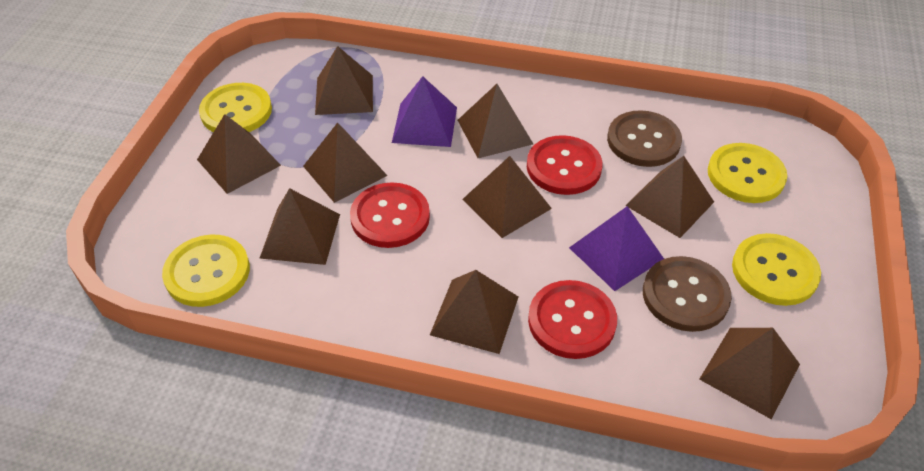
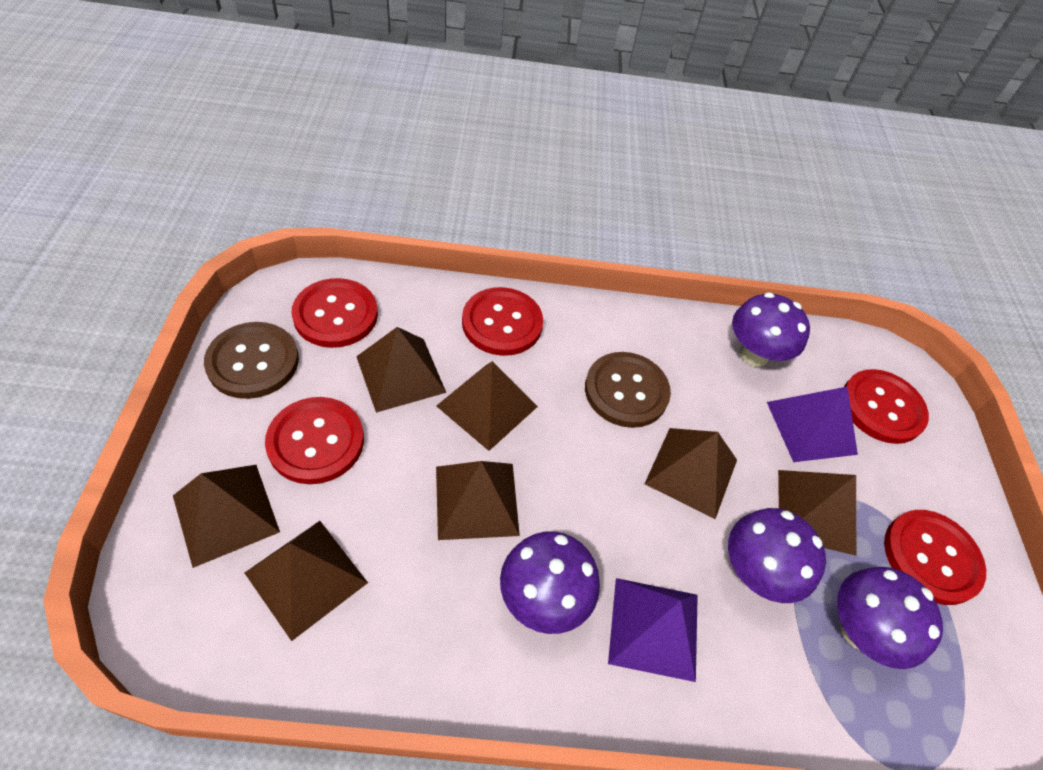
brown pyramid: 9 -> 7
purple mushroom: 0 -> 4
red button: 3 -> 5
yellow button: 4 -> 0

